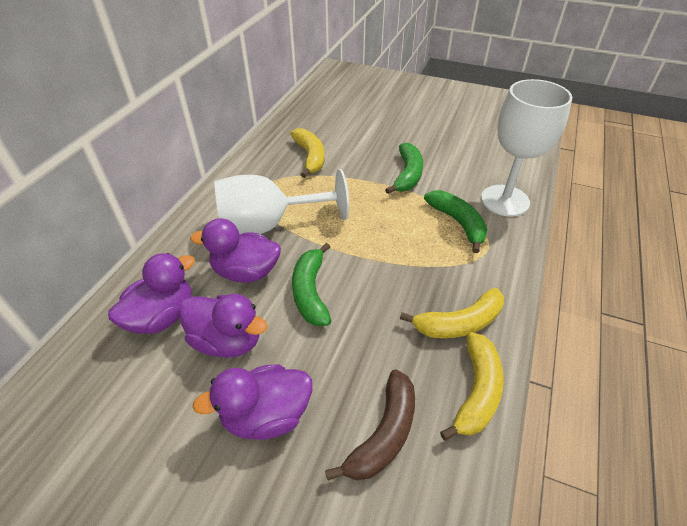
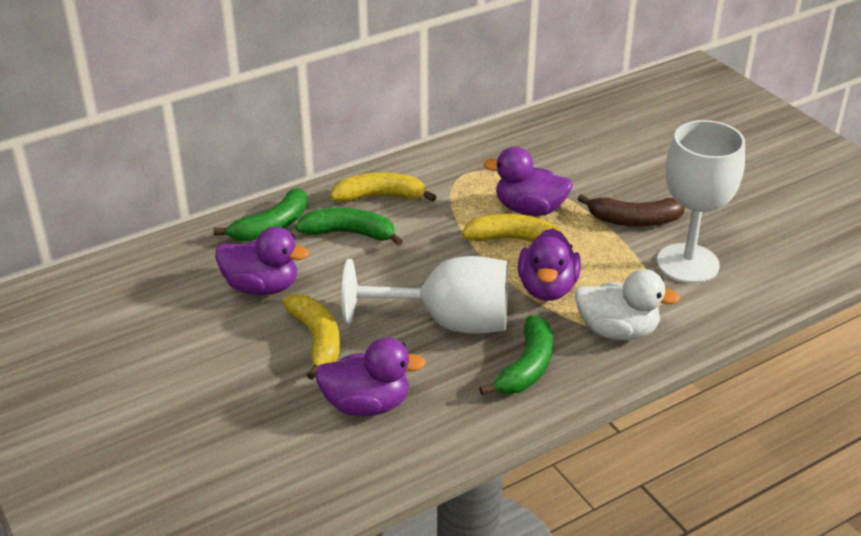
white duck: 0 -> 1

